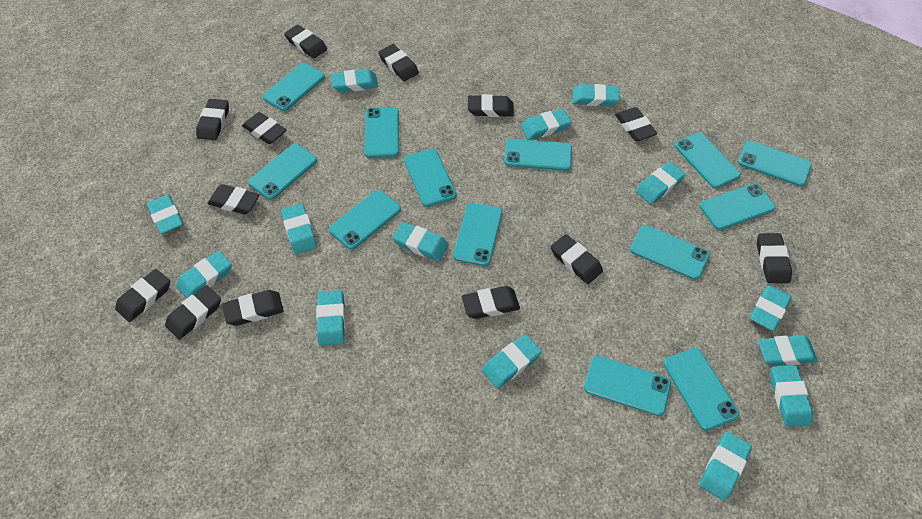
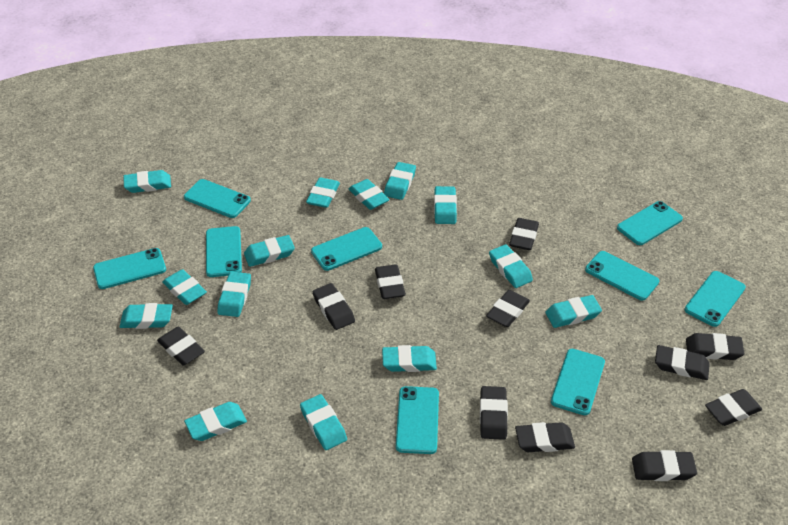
black eraser: 13 -> 11
turquoise phone: 13 -> 9

